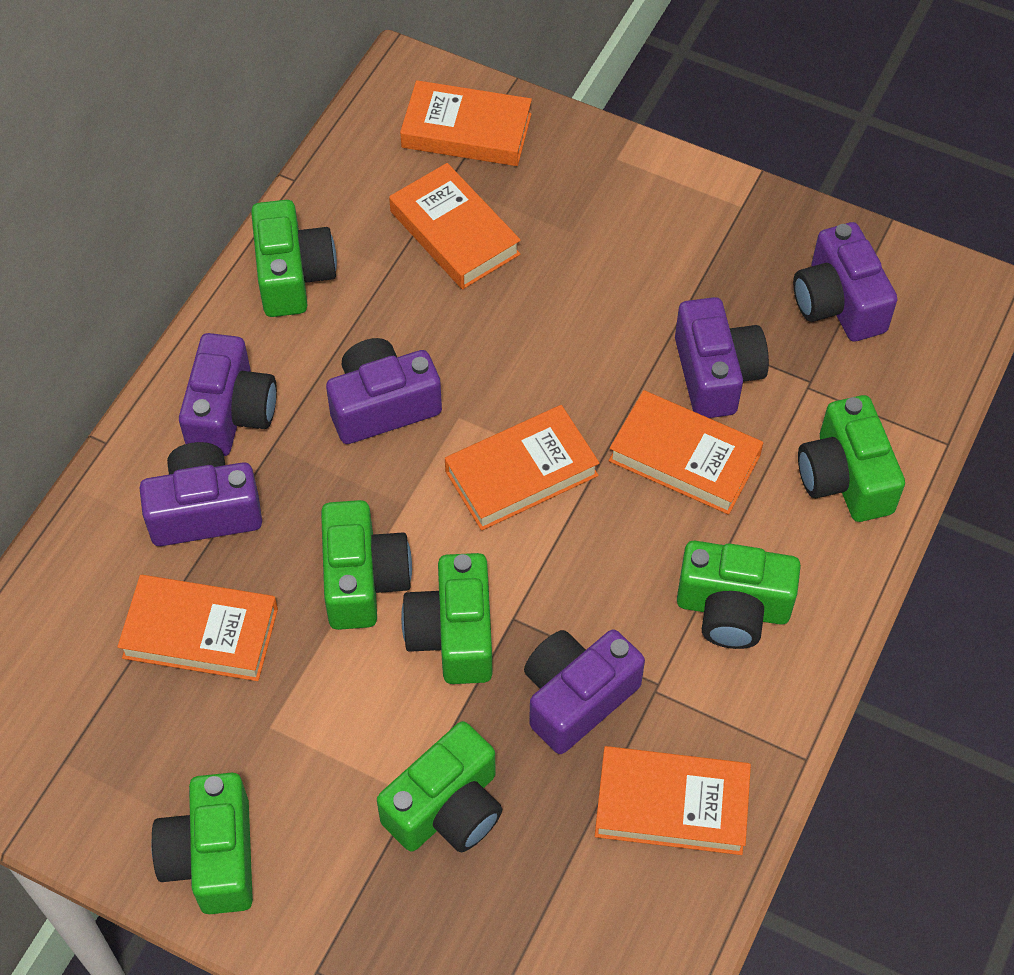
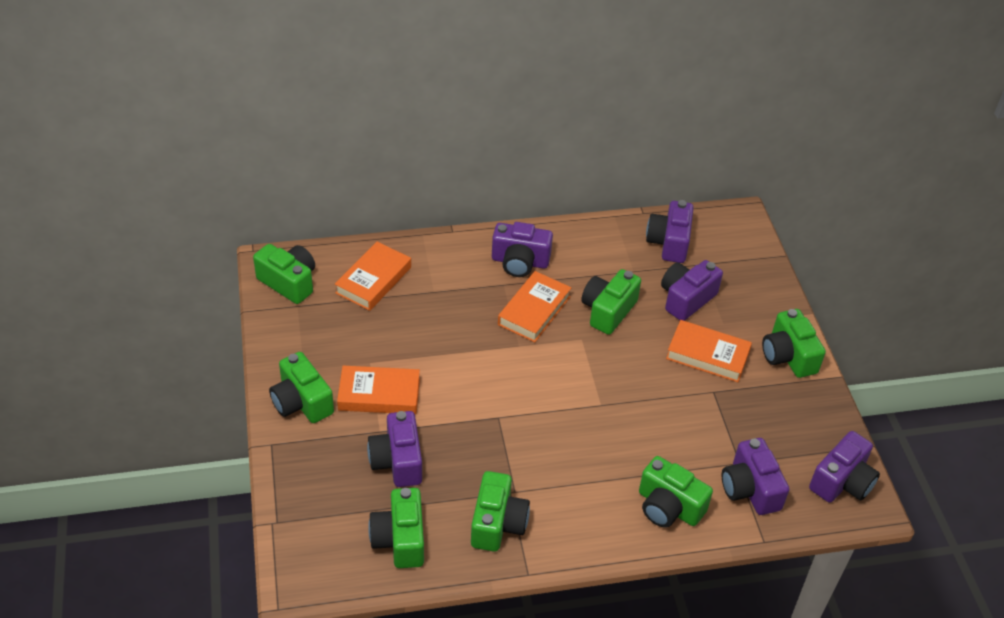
orange book: 6 -> 4

